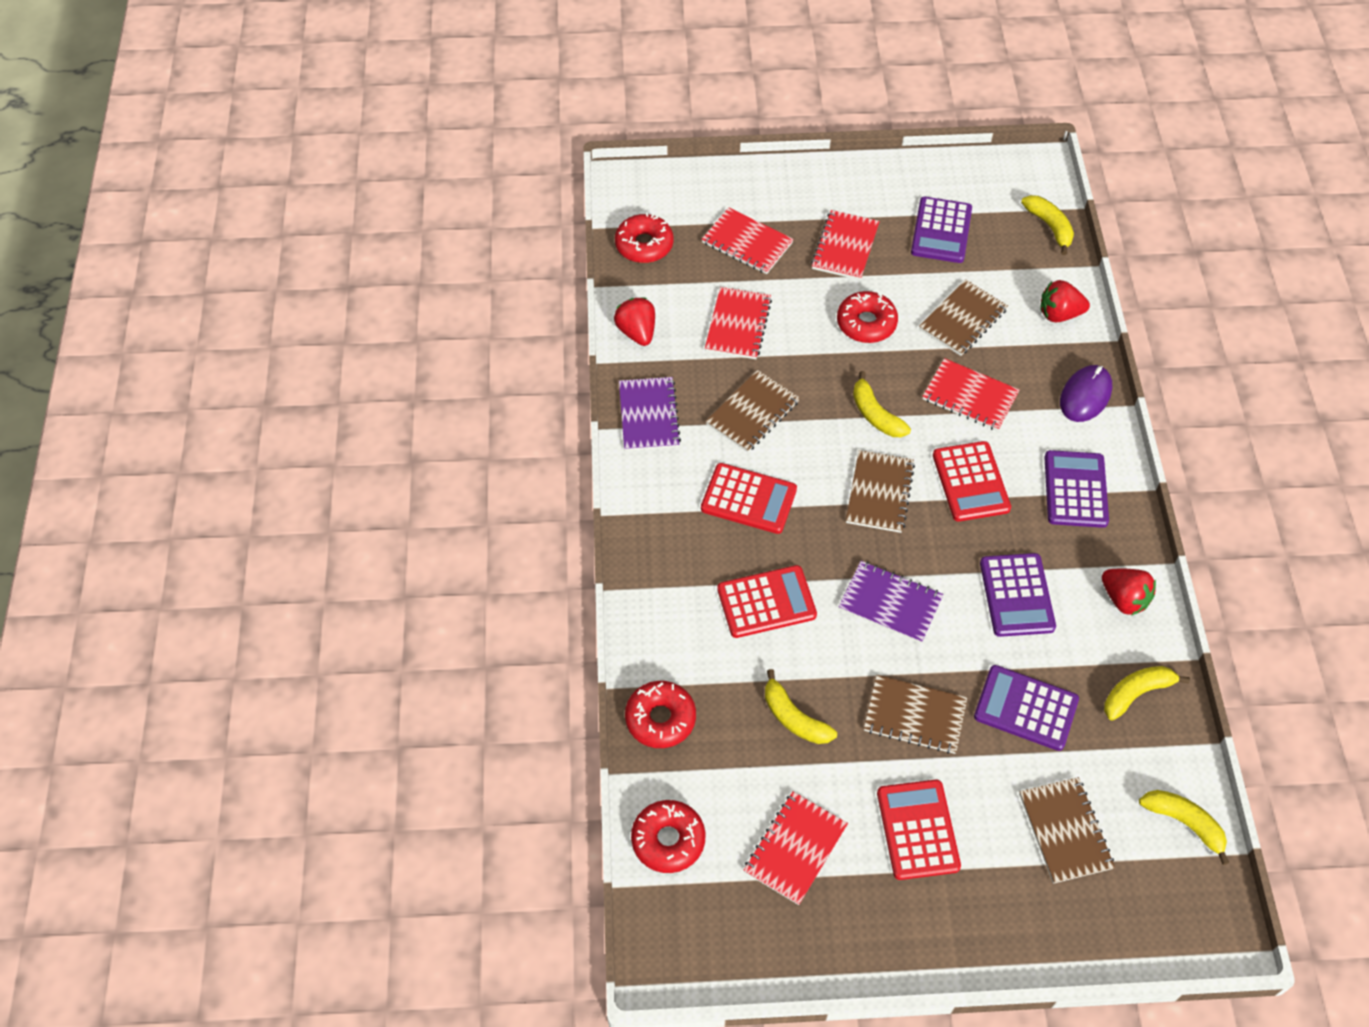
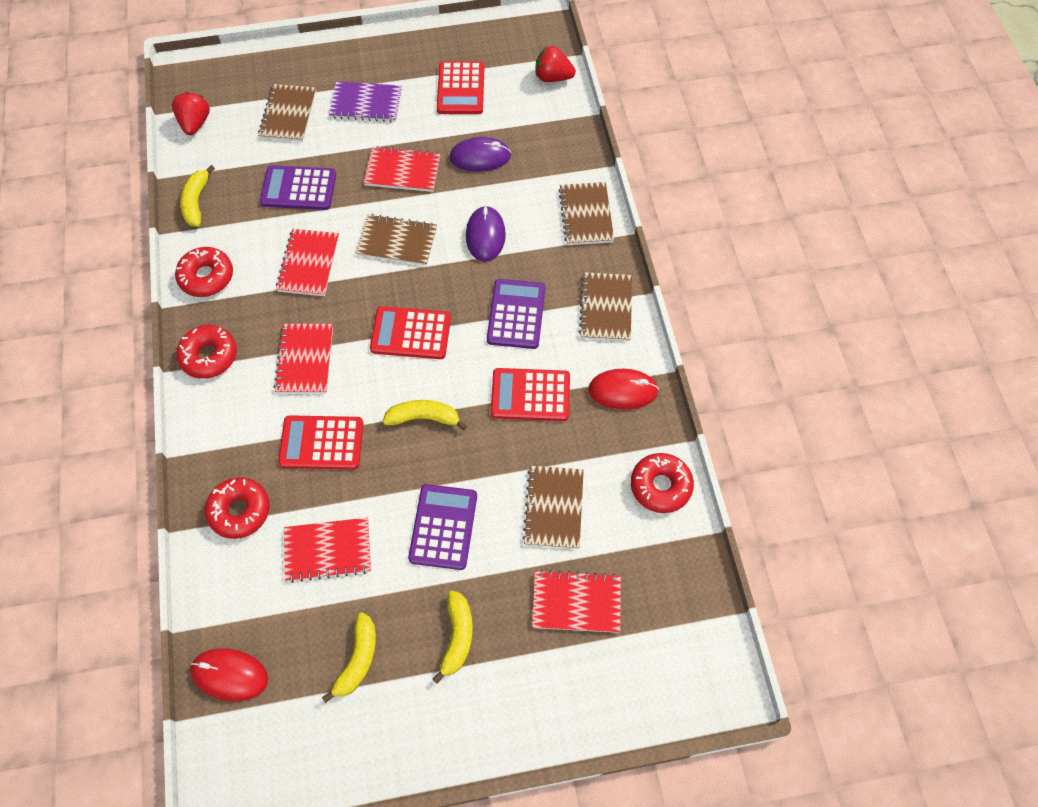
purple calculator: 4 -> 3
purple mouse: 1 -> 2
purple notebook: 2 -> 1
red mouse: 0 -> 2
red strawberry: 3 -> 2
yellow banana: 5 -> 4

